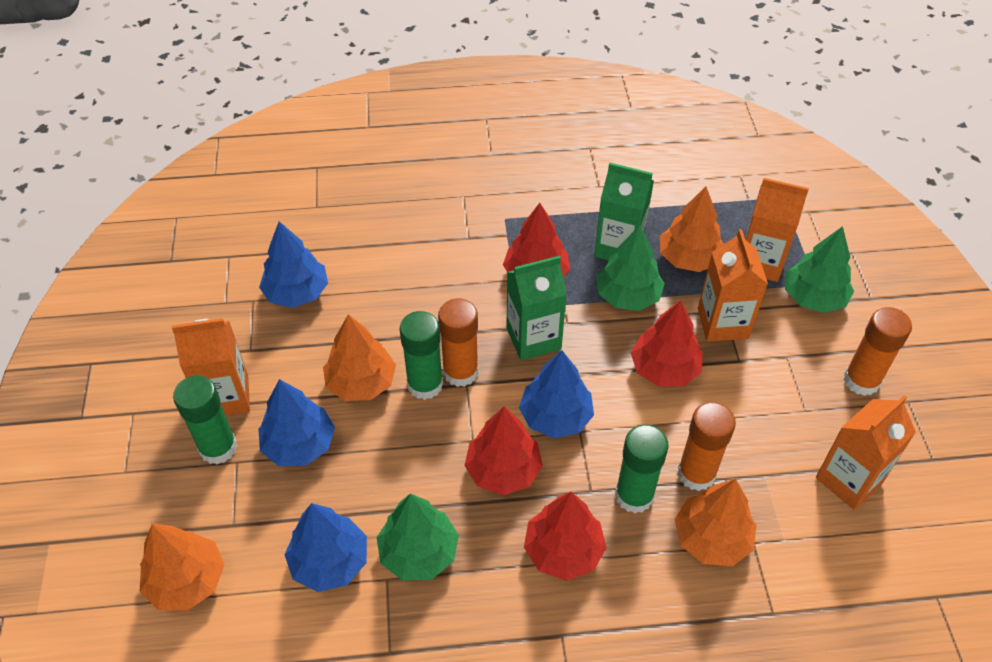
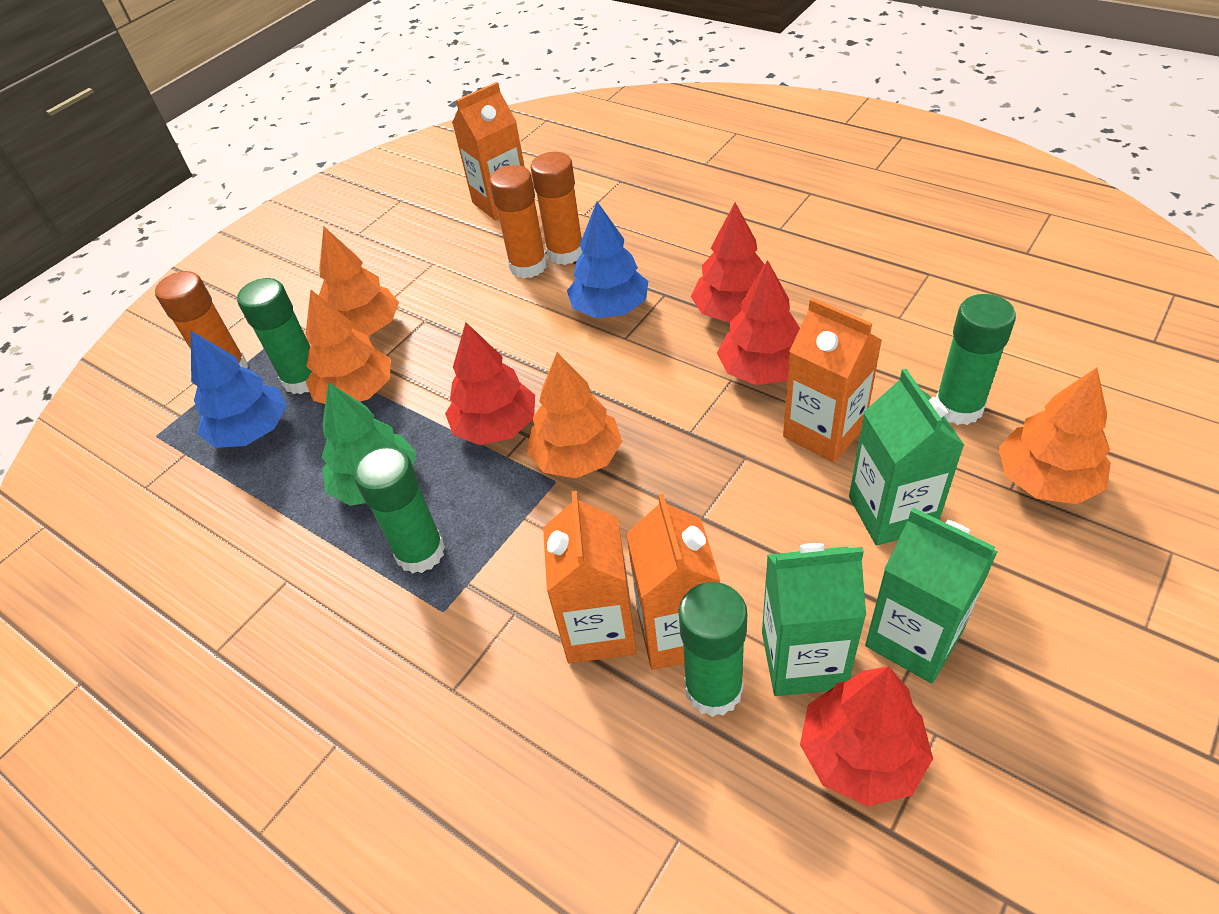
blue tree: 4 -> 2
green carton: 2 -> 3
green glue stick: 3 -> 4
green tree: 3 -> 1

